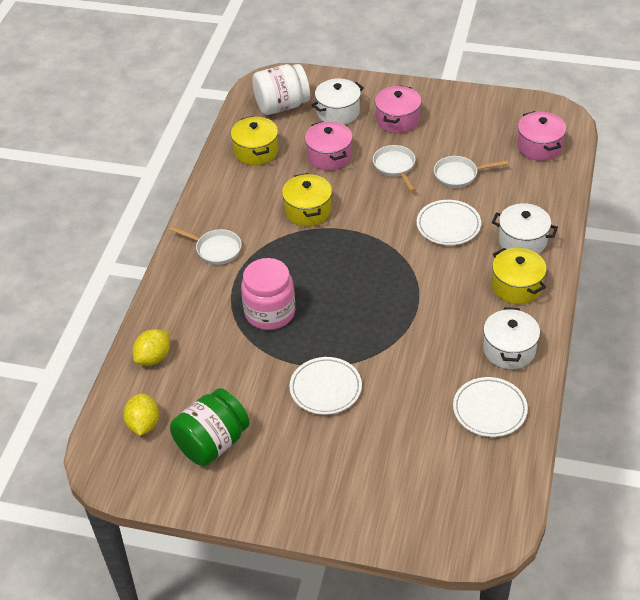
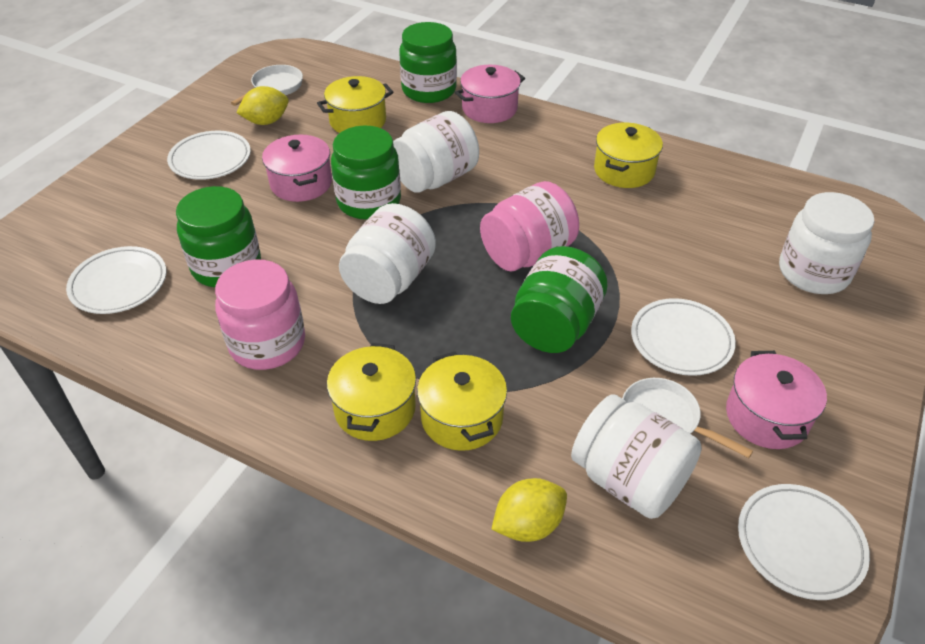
green jar: 1 -> 4
pink jar: 1 -> 2
white jar: 1 -> 4
white pan: 3 -> 2
white plate: 3 -> 4
white pot: 3 -> 0
yellow pot: 3 -> 4

